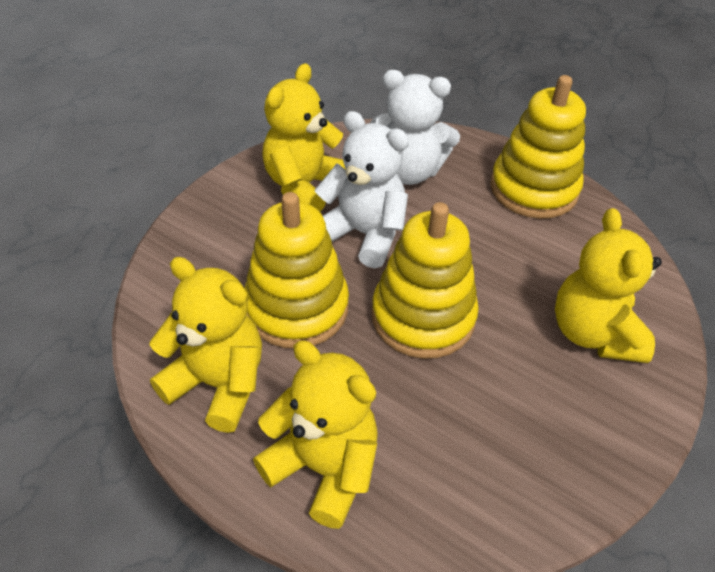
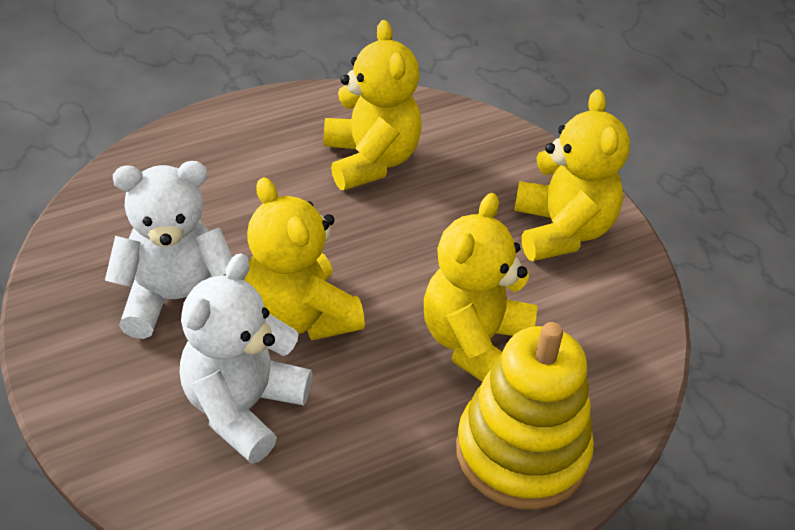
yellow stacking toy: 3 -> 1

